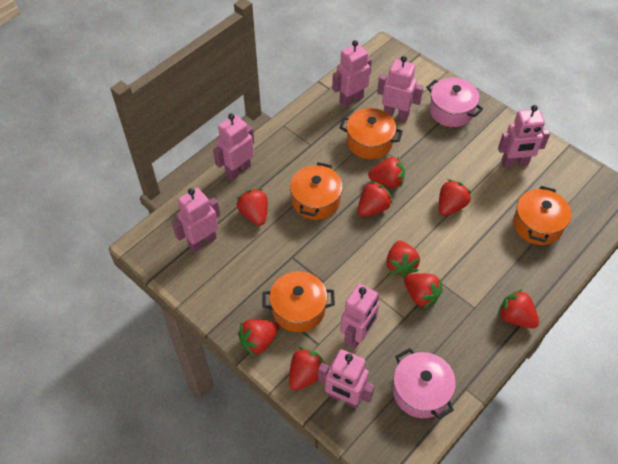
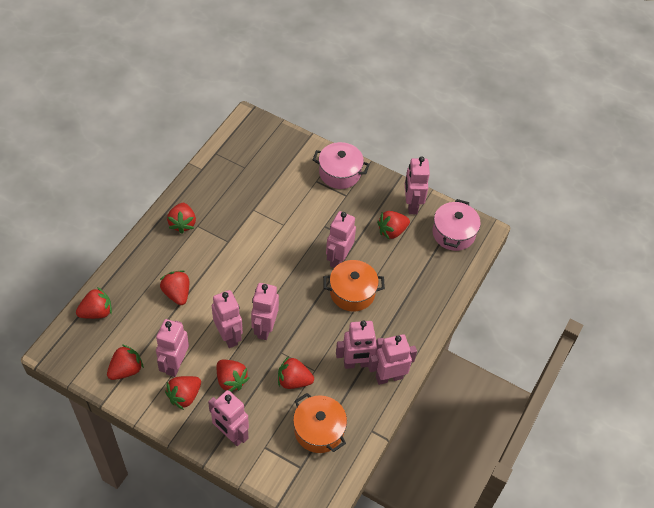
orange pot: 4 -> 2
pink robot: 7 -> 8
red strawberry: 9 -> 8

